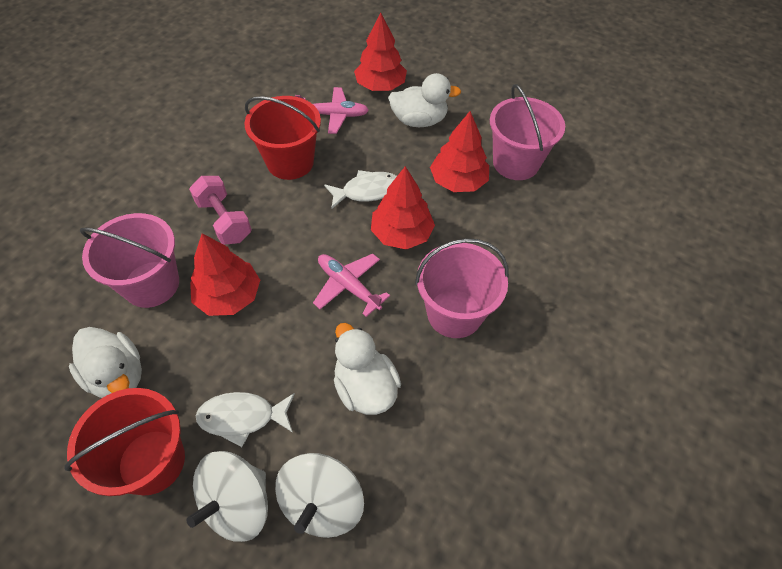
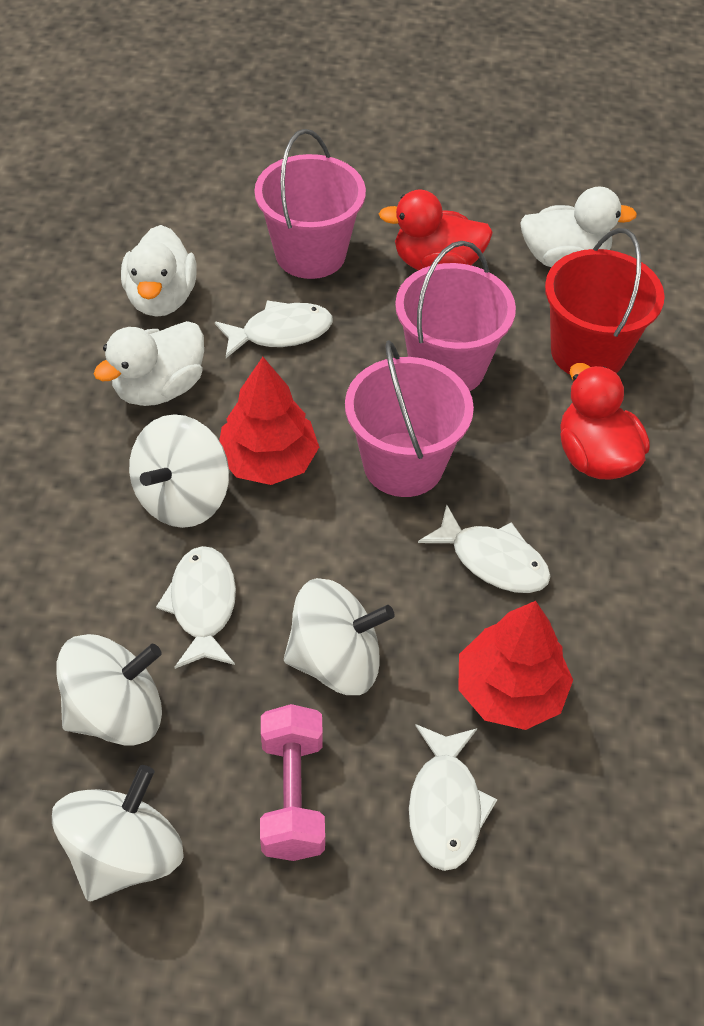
pink plane: 2 -> 0
red bucket: 2 -> 1
red duck: 0 -> 2
red tree: 4 -> 2
white fish: 2 -> 4
white spinning top: 2 -> 4

